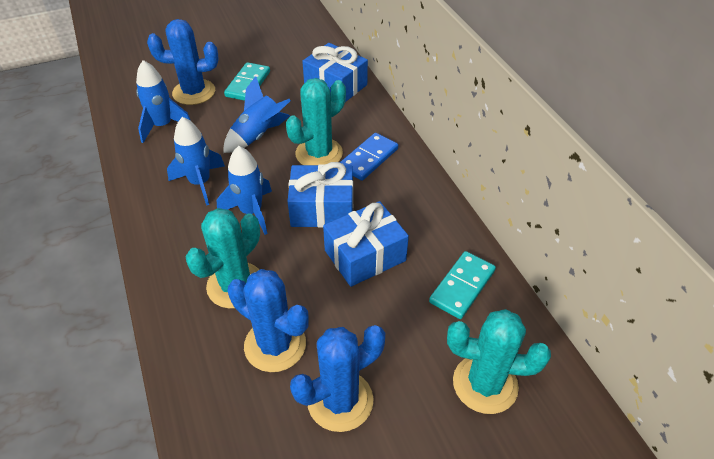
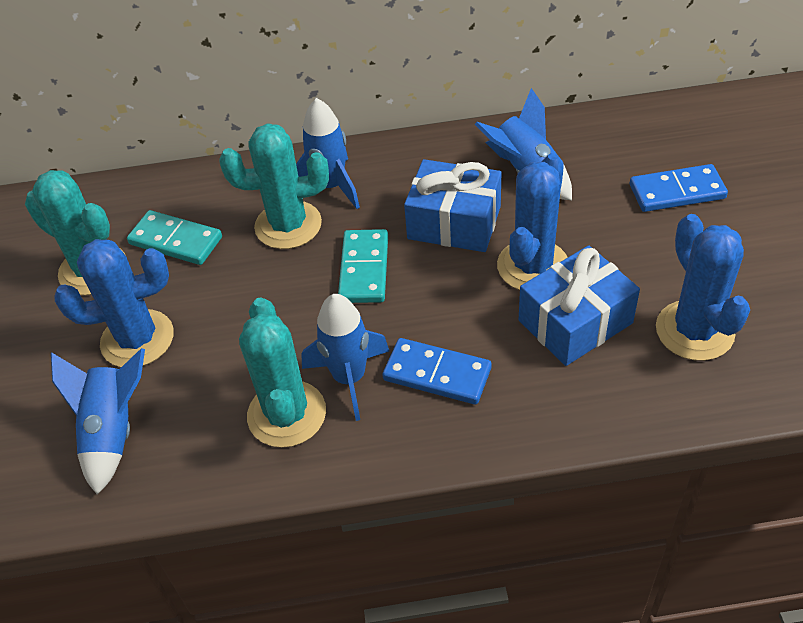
blue domino: 1 -> 2
blue gift: 3 -> 2

